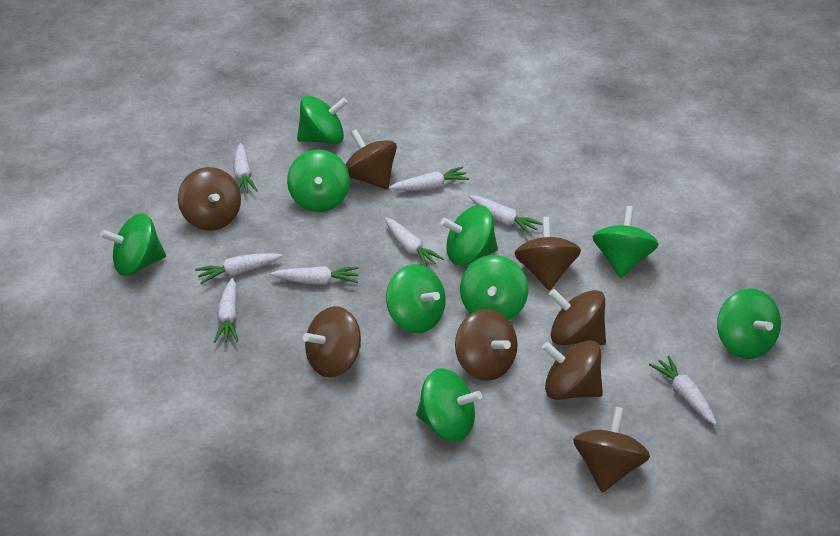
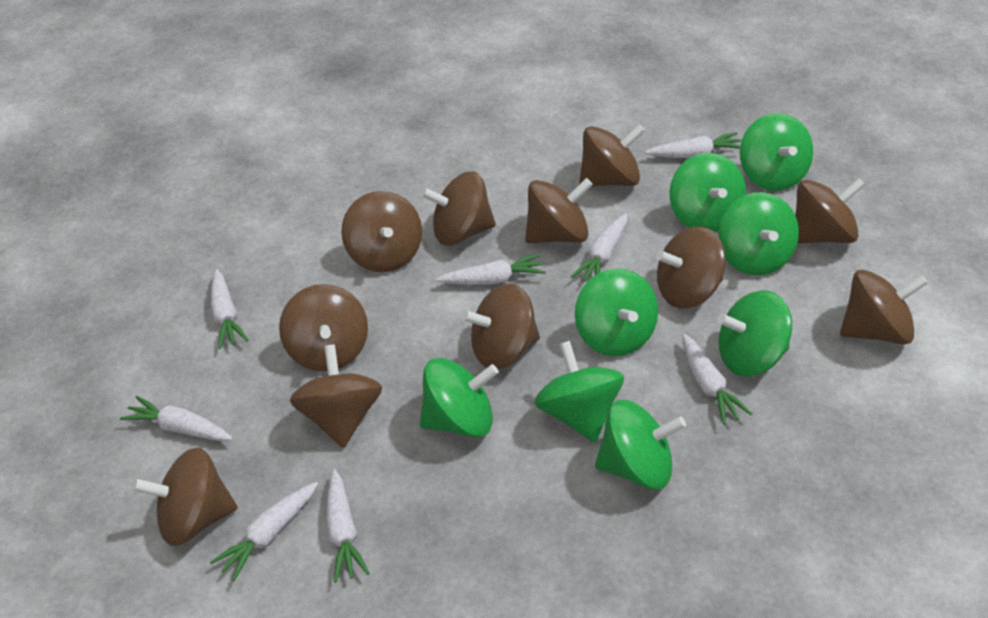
brown spinning top: 8 -> 11
green spinning top: 9 -> 8

